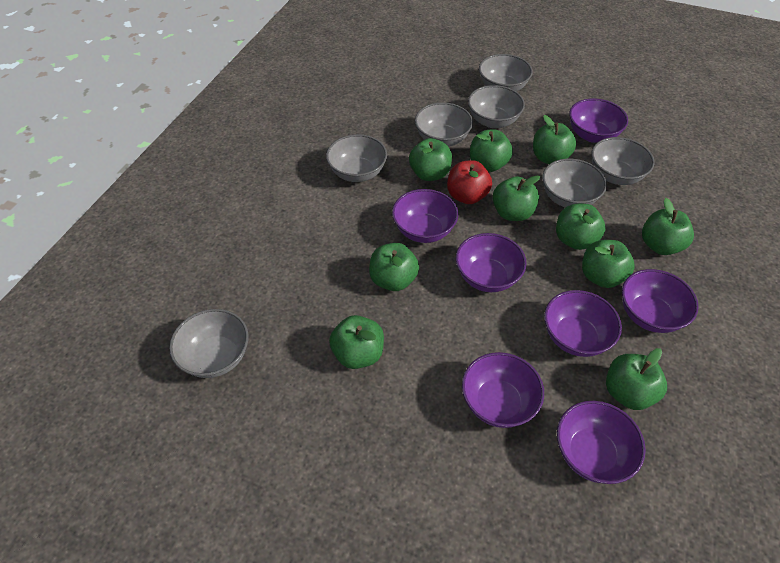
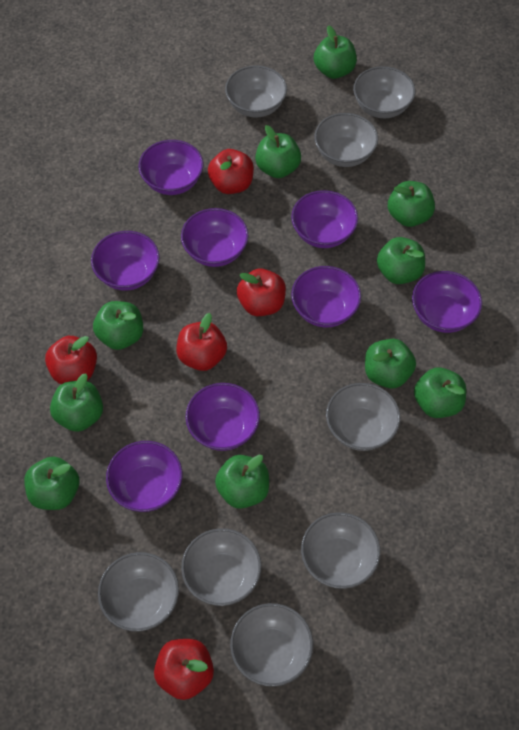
grey bowl: 7 -> 8
purple bowl: 7 -> 8
red apple: 1 -> 5

